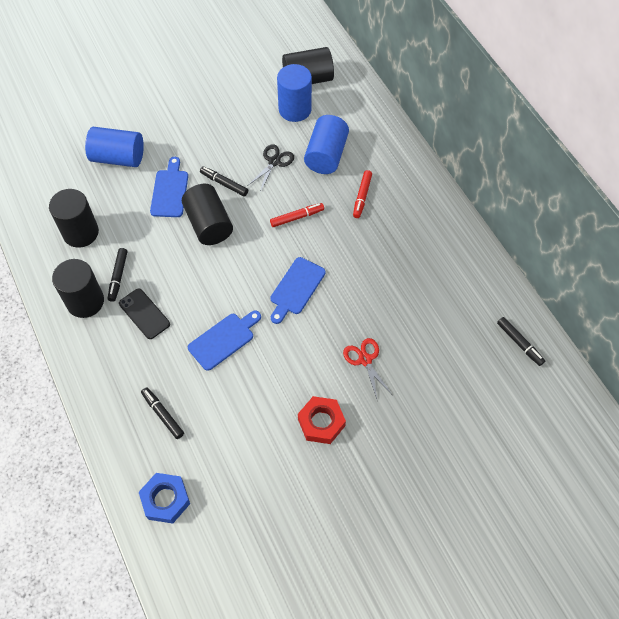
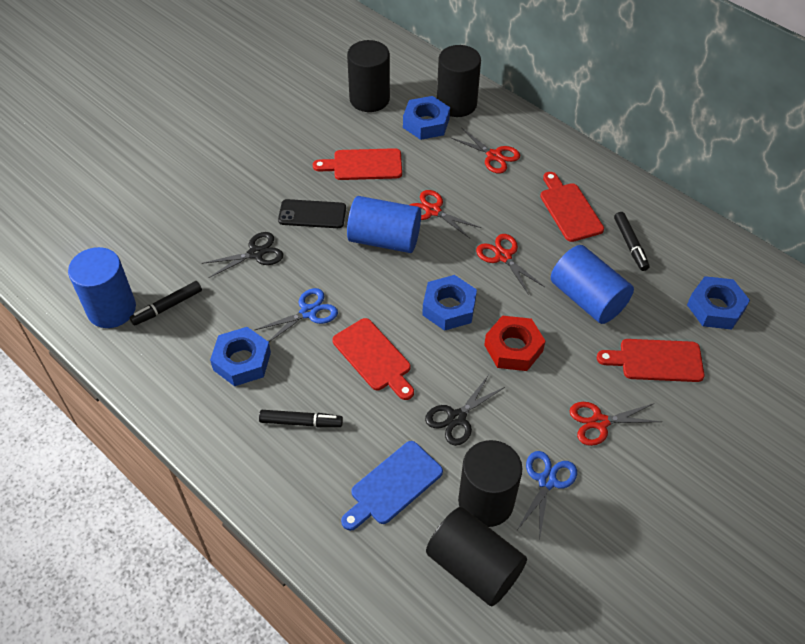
black marker: 4 -> 3
black scissors: 1 -> 2
blue cutting board: 3 -> 1
blue nut: 1 -> 4
blue scissors: 0 -> 2
red cutting board: 0 -> 4
red marker: 2 -> 0
red scissors: 1 -> 4

